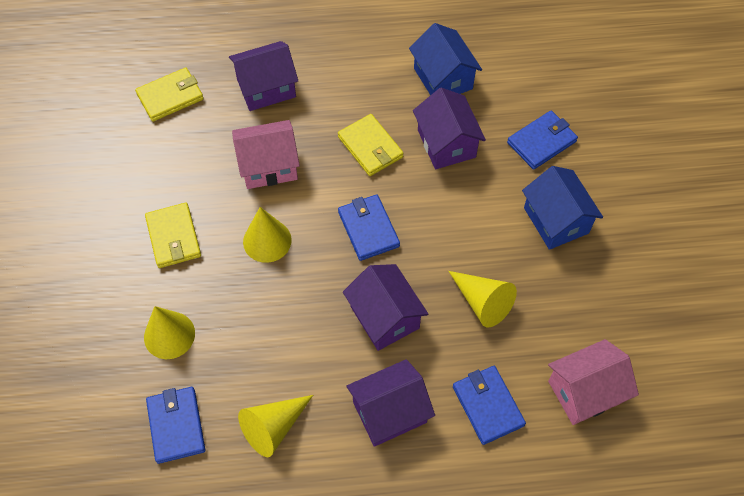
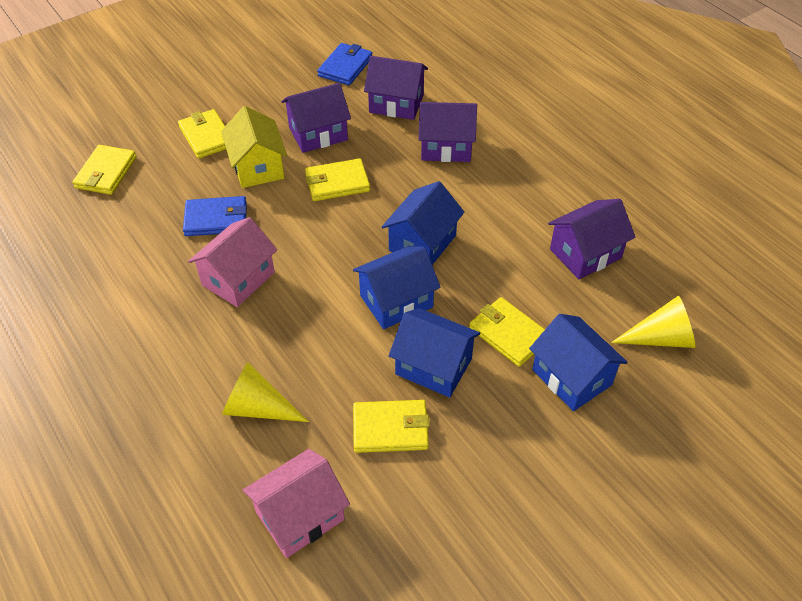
blue house: 2 -> 4
blue wallet: 4 -> 2
yellow cone: 4 -> 2
yellow house: 0 -> 1
yellow wallet: 3 -> 5

